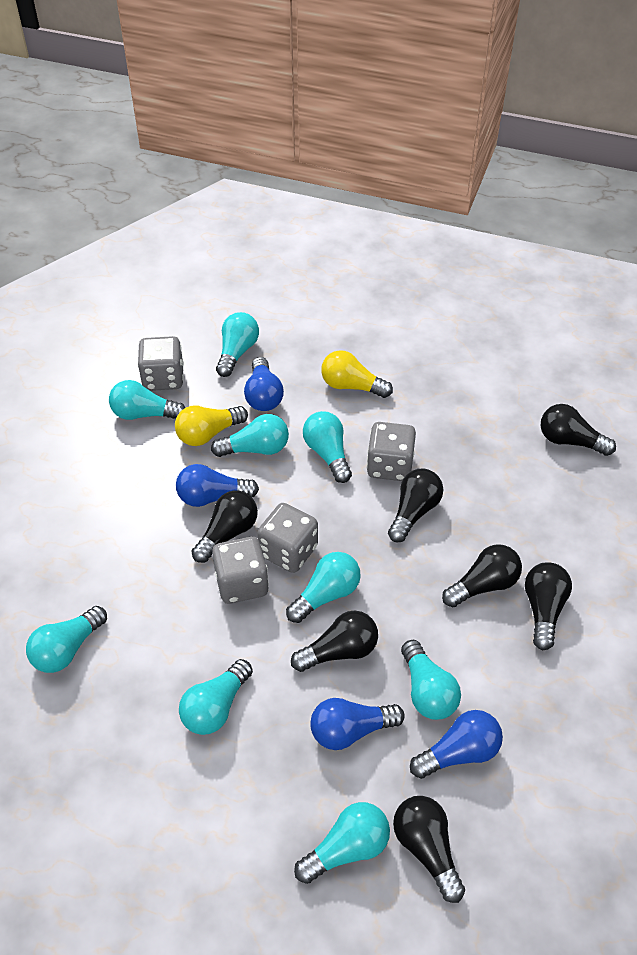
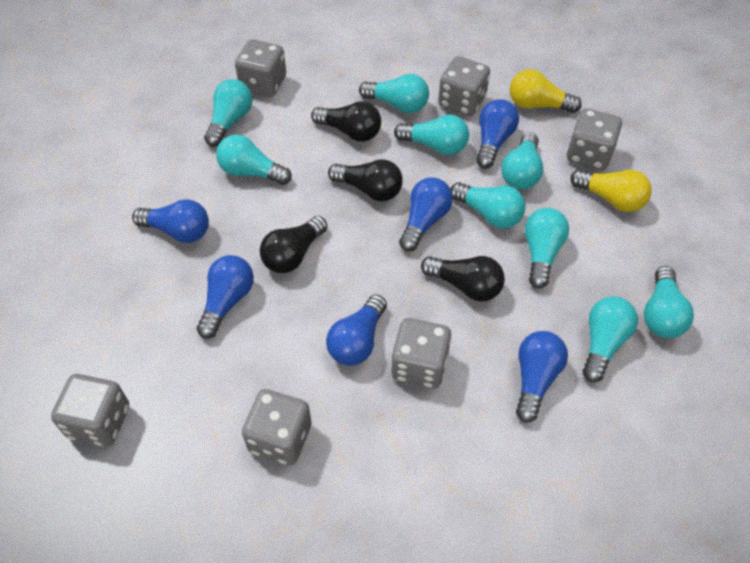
black light bulb: 7 -> 4
blue light bulb: 4 -> 6
grey dice: 4 -> 6

